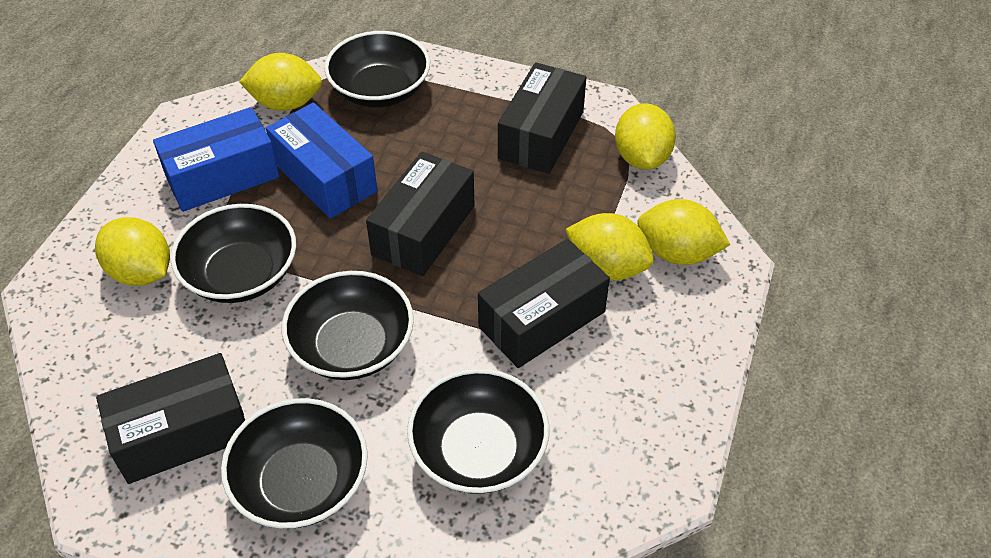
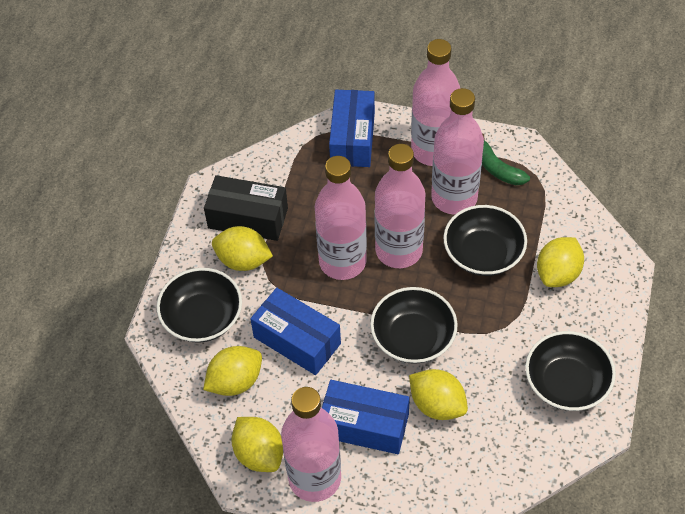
black bowl: 5 -> 4
black box: 4 -> 1
blue box: 2 -> 3
green banana: 0 -> 1
pink bottle: 0 -> 5

